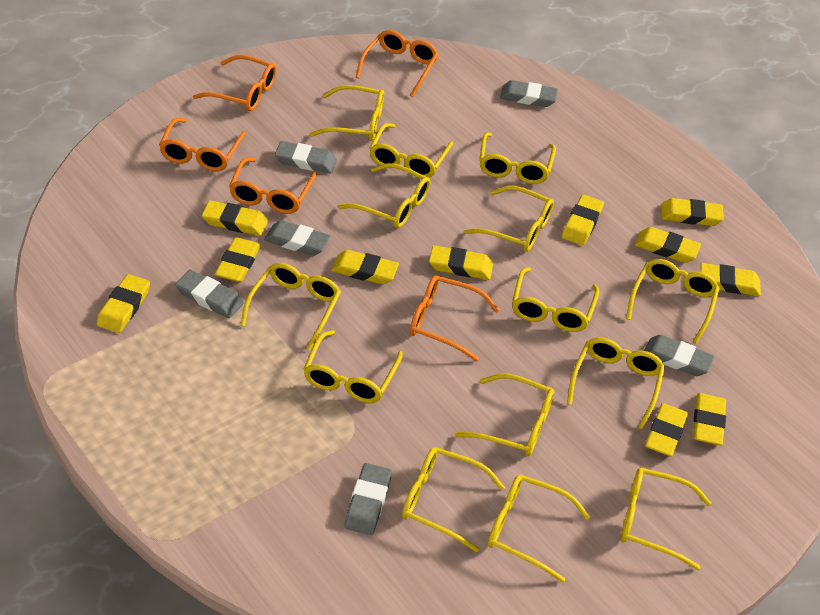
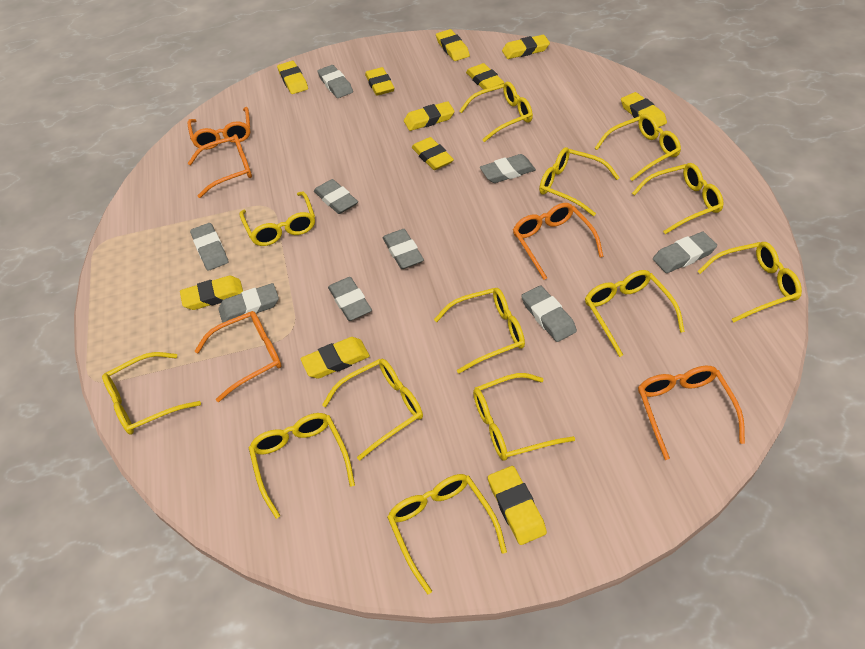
grey eraser: 6 -> 9
yellow glasses: 14 -> 13

